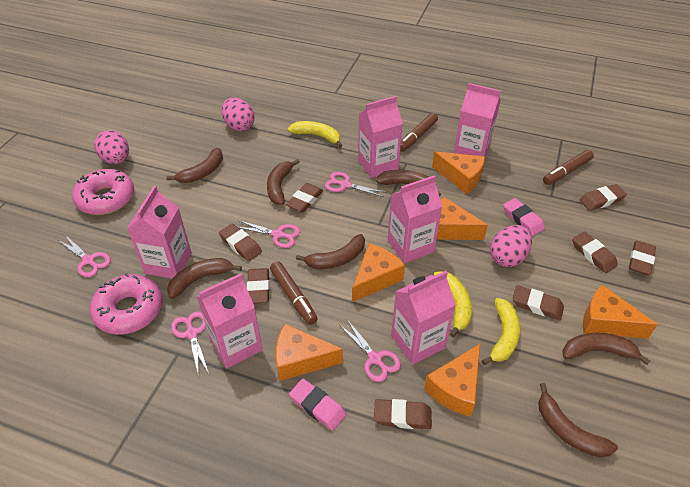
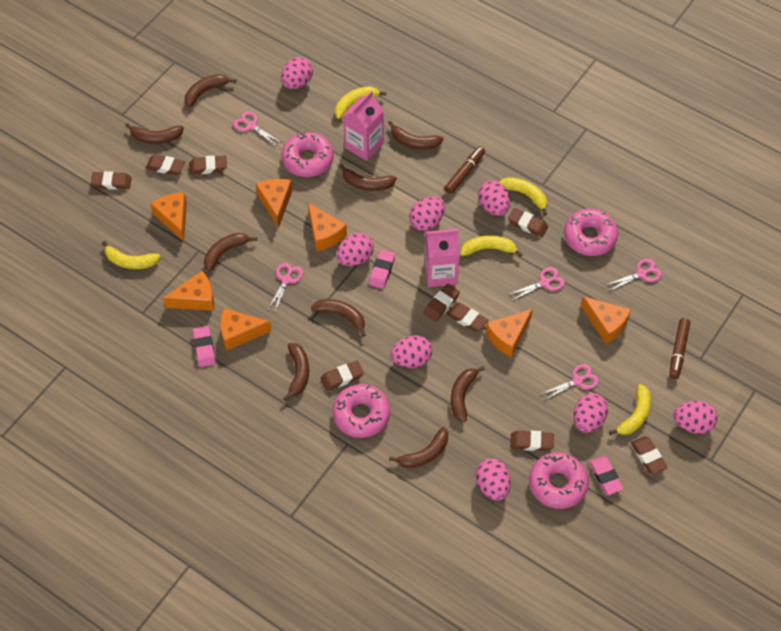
brown banana: 7 -> 9
brown eraser: 8 -> 9
brown marker: 3 -> 2
orange cheese: 6 -> 7
pink carton: 6 -> 2
pink donut: 2 -> 4
pink egg: 3 -> 8
pink eraser: 2 -> 3
yellow banana: 3 -> 5

